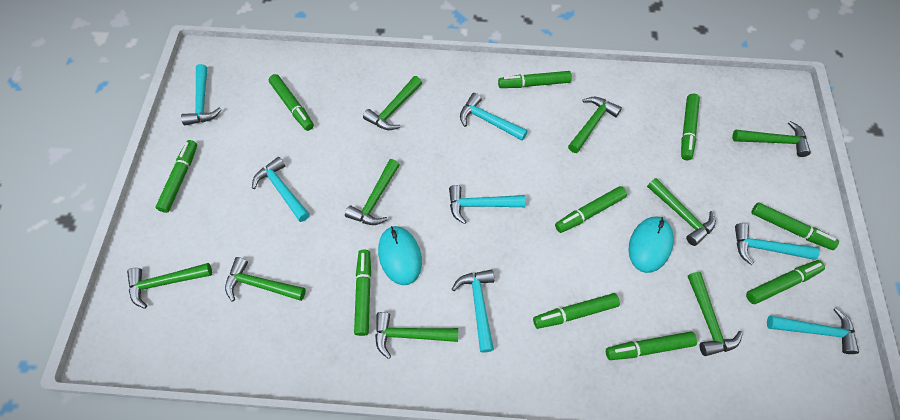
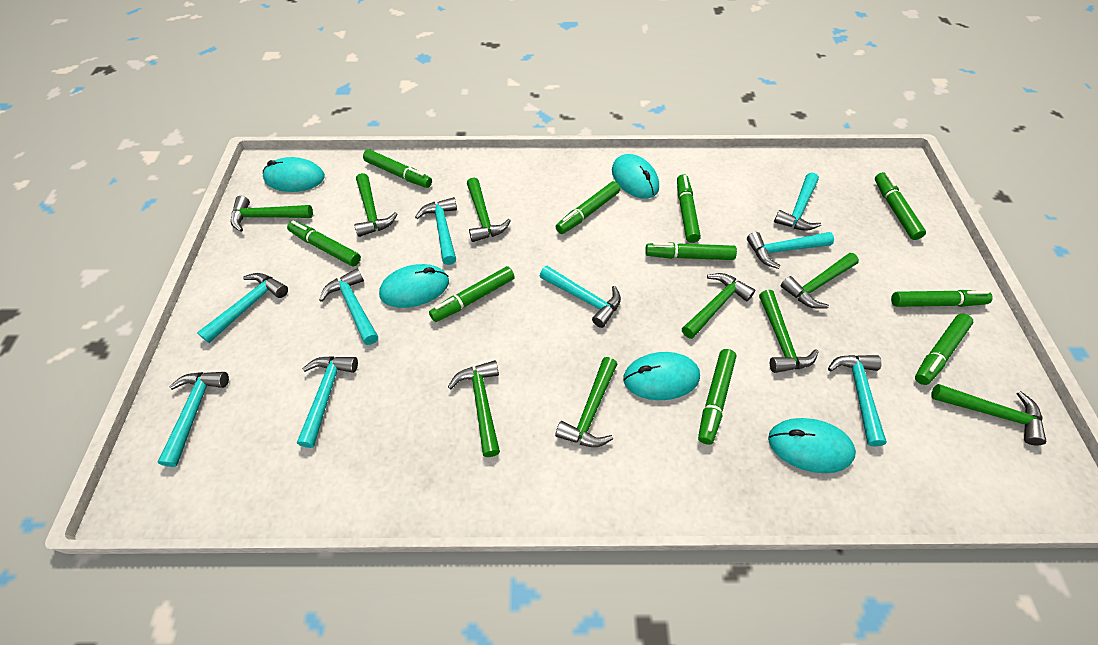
turquoise hammer: 7 -> 9
turquoise mouse: 2 -> 5

